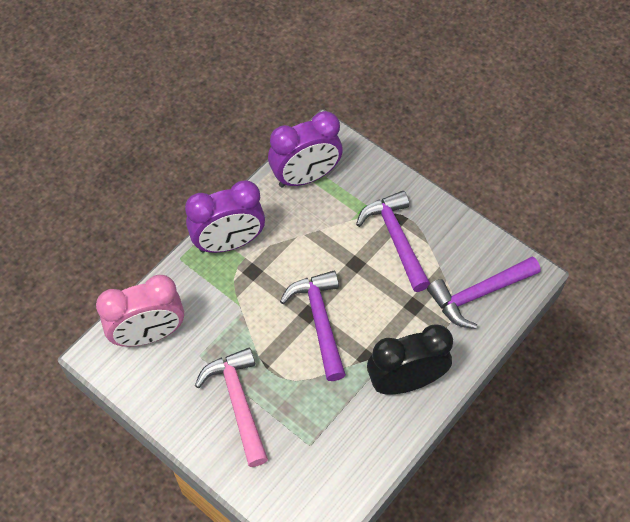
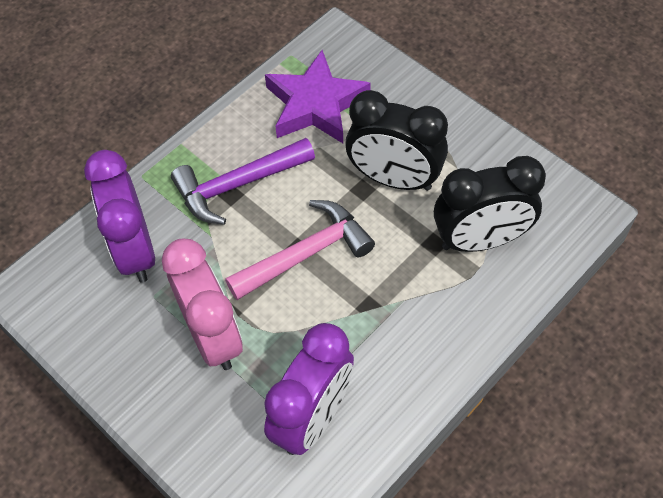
black clock: 1 -> 2
purple hammer: 3 -> 1
purple star: 0 -> 1

